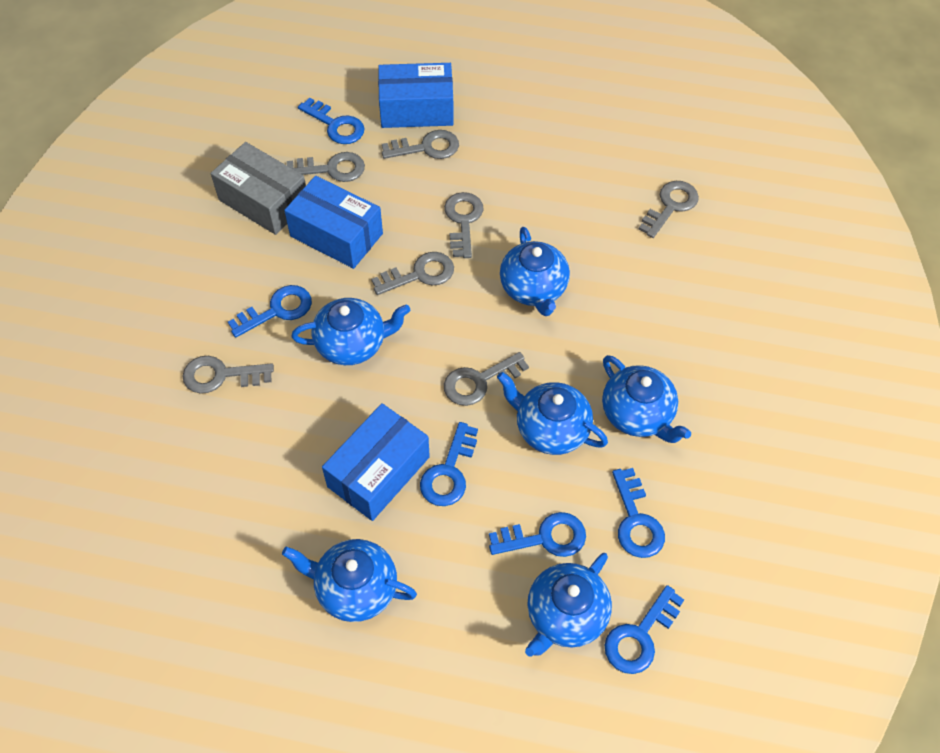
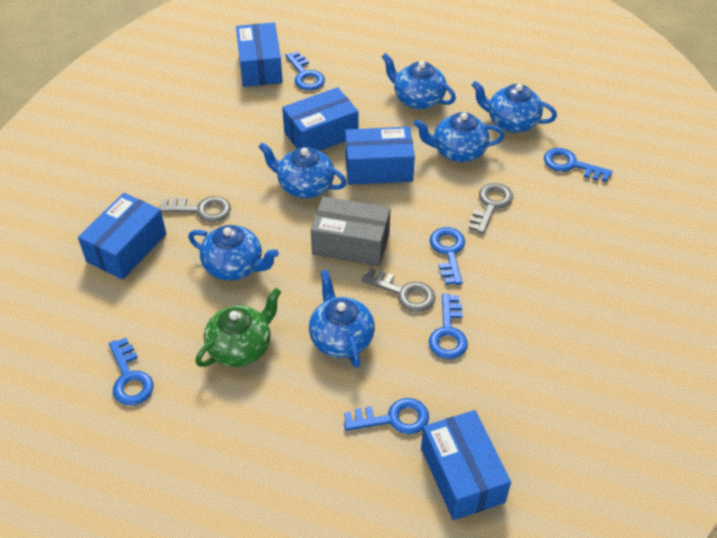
blue box: 3 -> 5
green teapot: 0 -> 1
grey key: 7 -> 3

